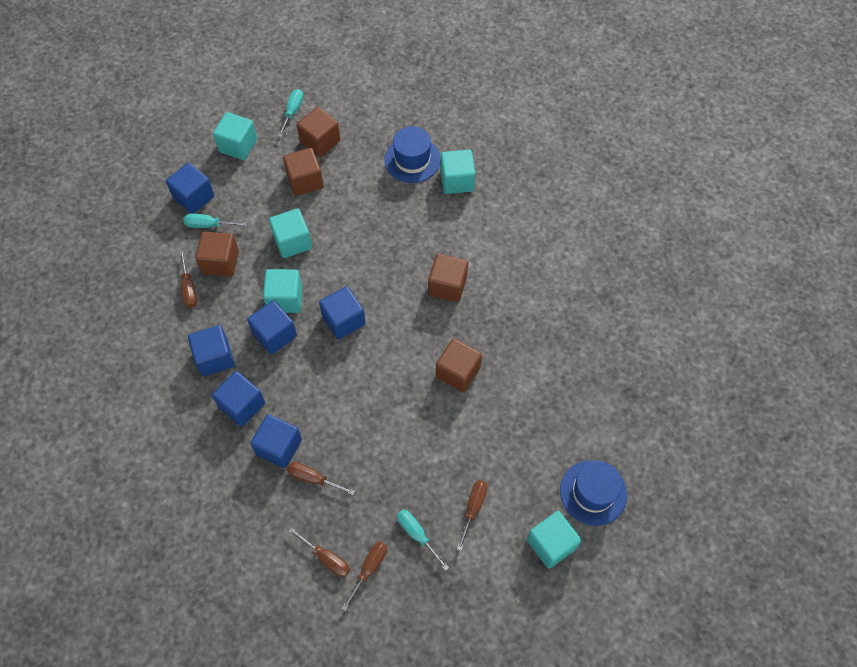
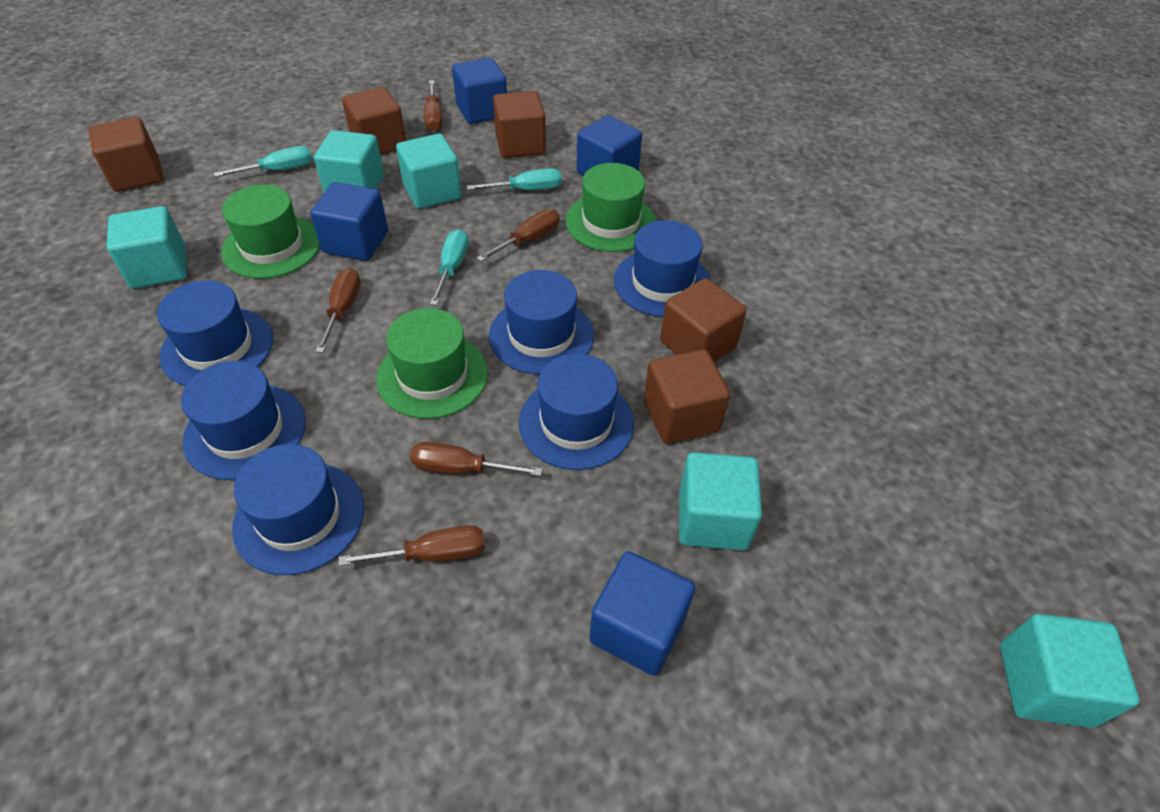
blue cube: 6 -> 4
blue hat: 2 -> 6
green hat: 0 -> 3

